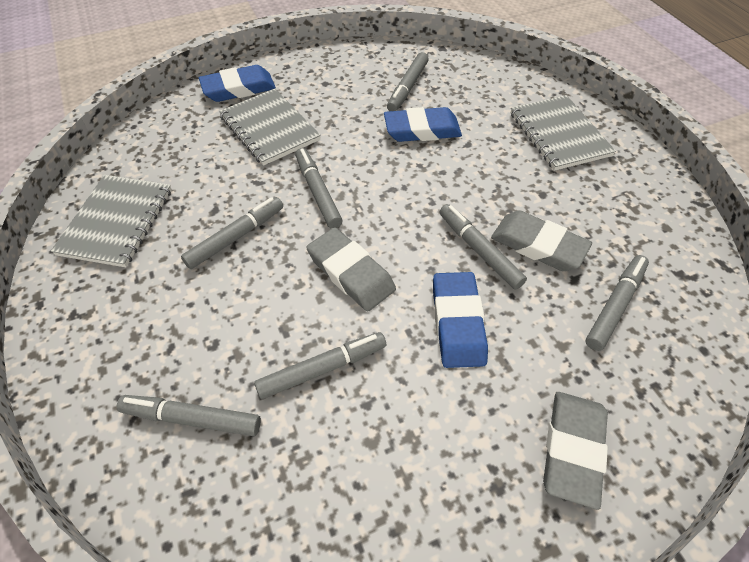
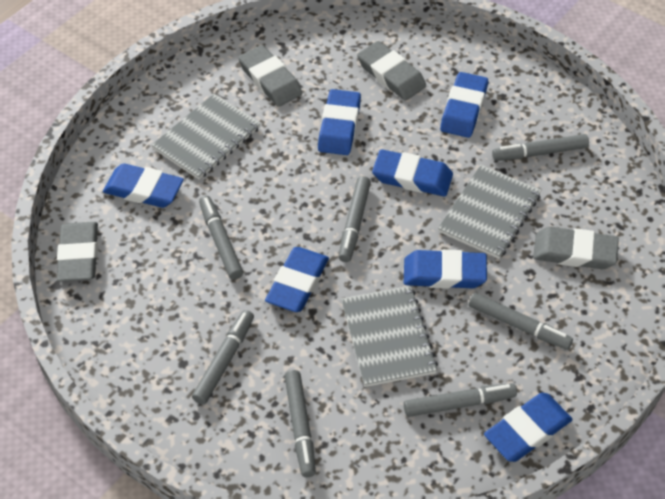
blue eraser: 3 -> 7
grey eraser: 3 -> 4

